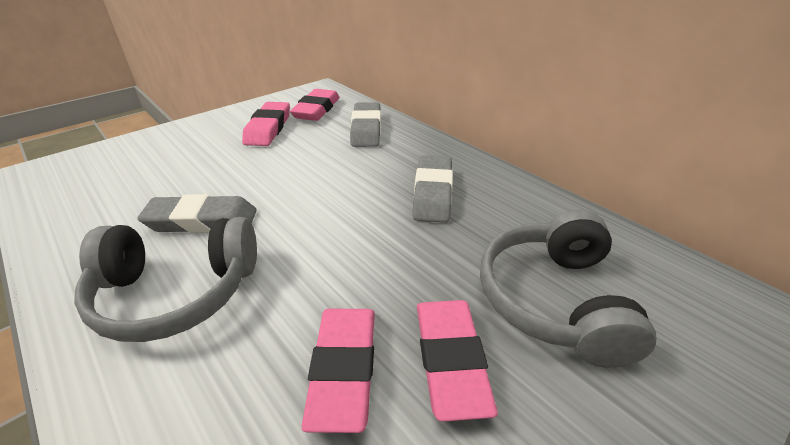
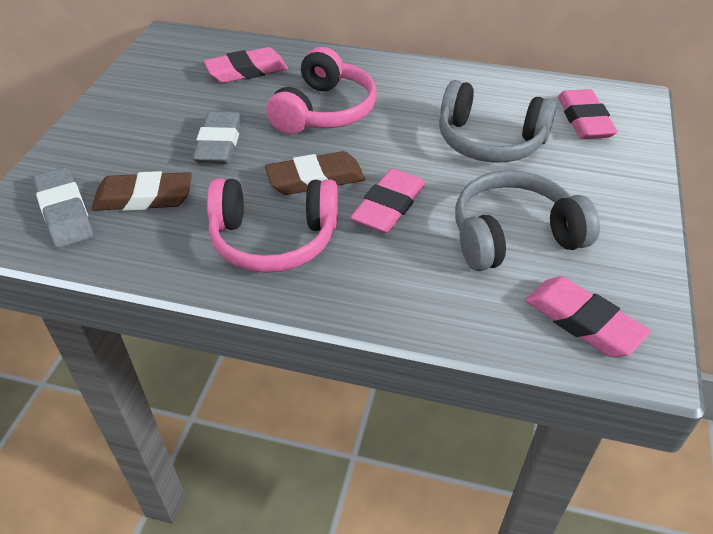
brown eraser: 0 -> 2
grey eraser: 3 -> 2
pink headphones: 0 -> 2

